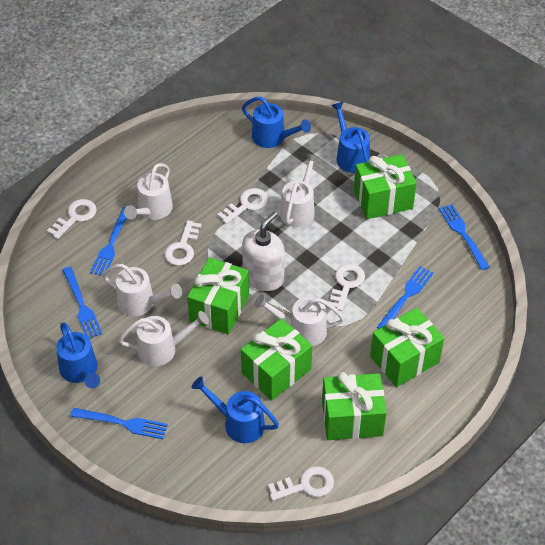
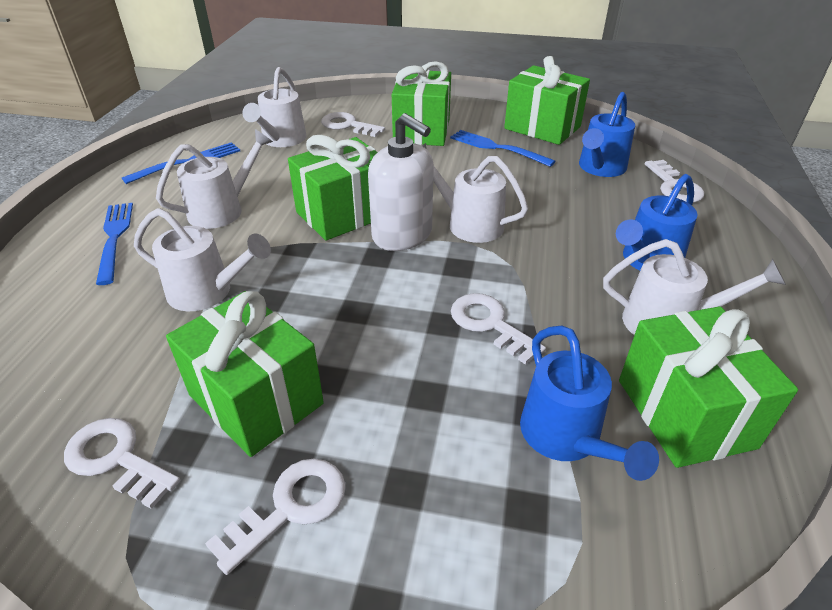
blue fork: 5 -> 3
blue watering can: 4 -> 3

